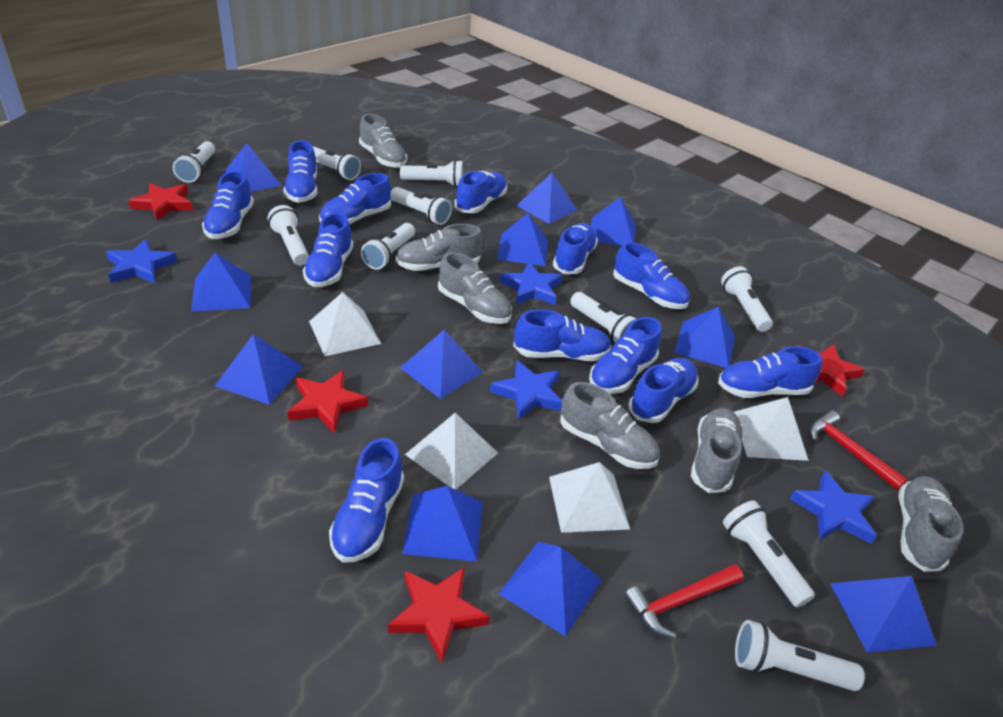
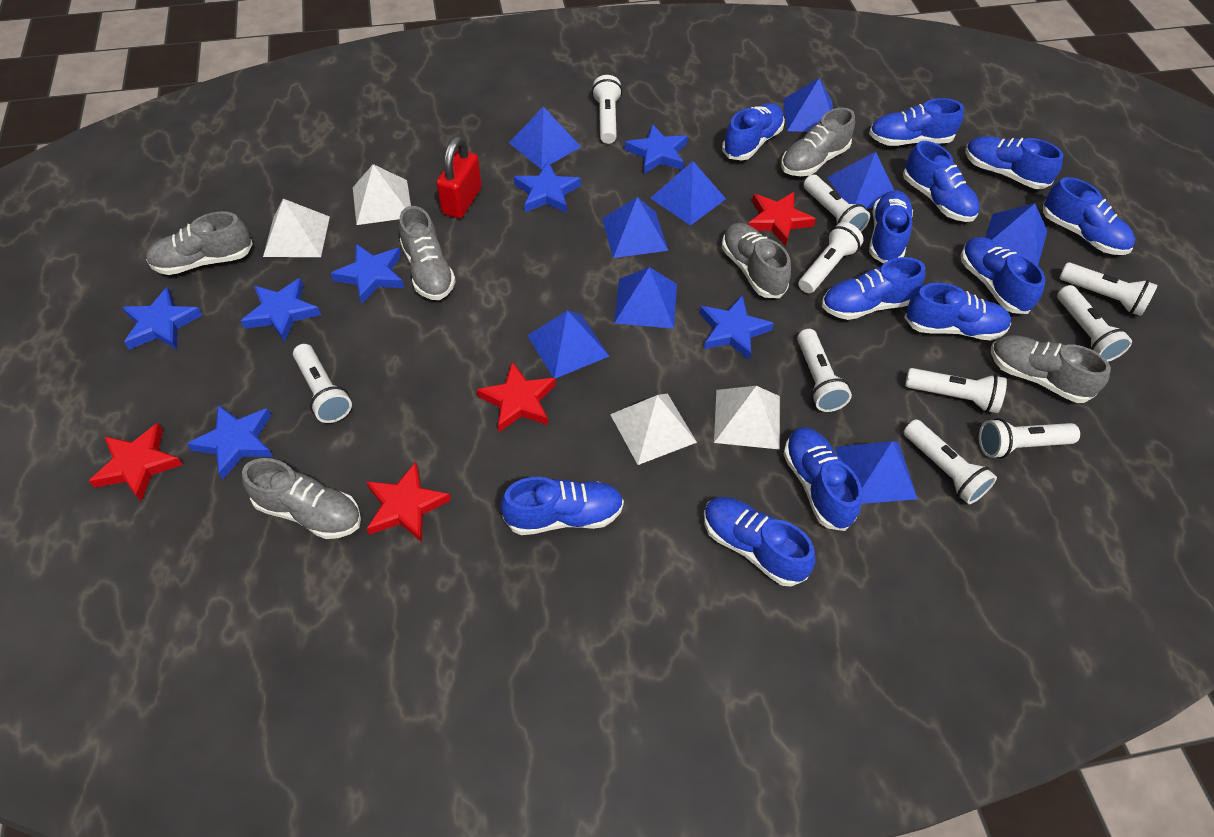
blue pyramid: 11 -> 9
blue star: 4 -> 7
red hammer: 2 -> 0
red padlock: 0 -> 1

